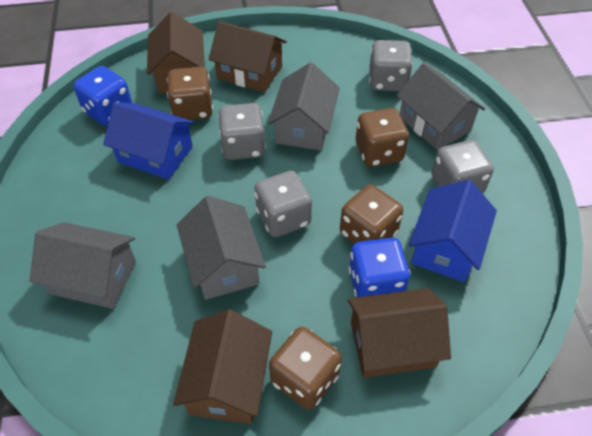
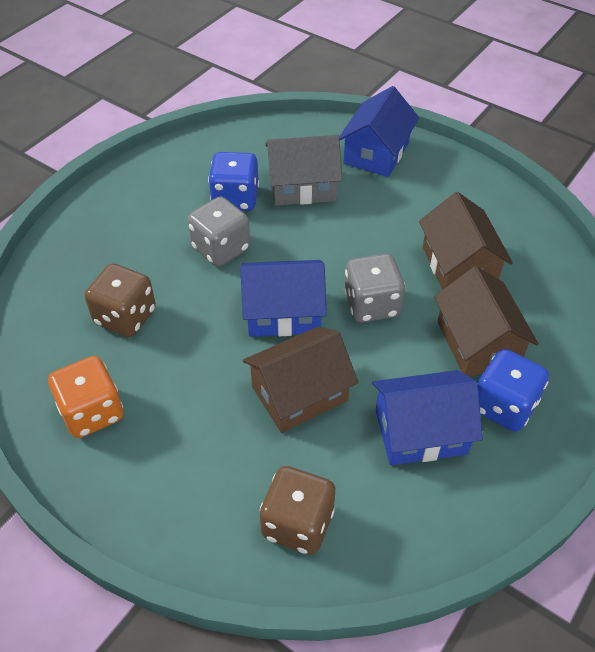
blue house: 2 -> 3
brown dice: 4 -> 2
brown house: 4 -> 3
grey dice: 4 -> 2
grey house: 4 -> 1
orange dice: 0 -> 1

